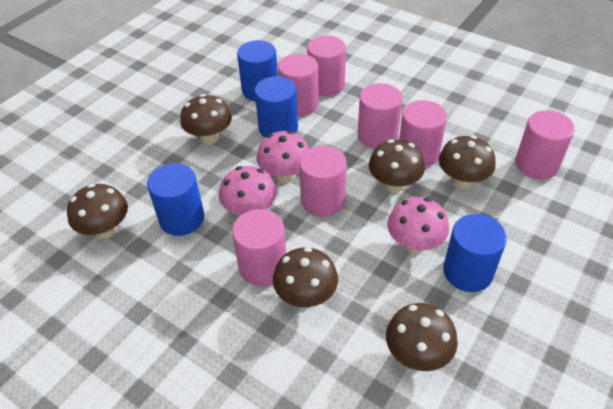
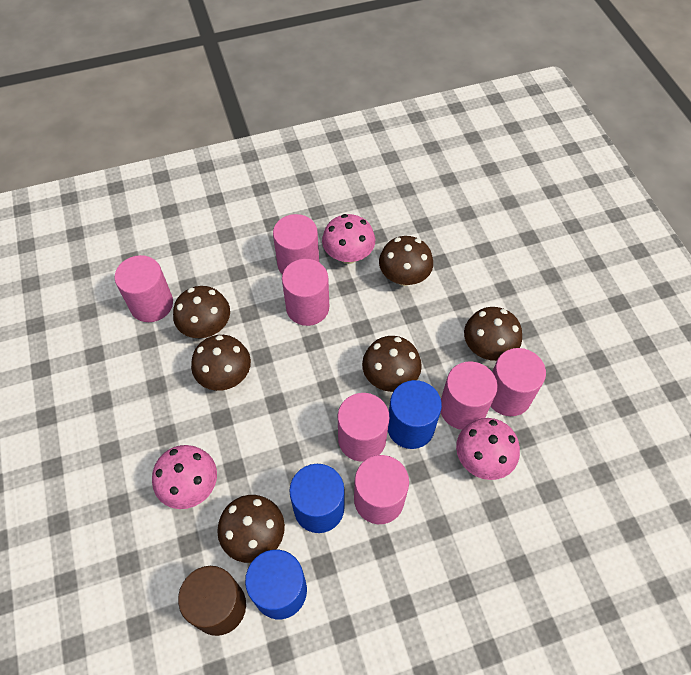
blue cylinder: 4 -> 3
brown cylinder: 0 -> 1

